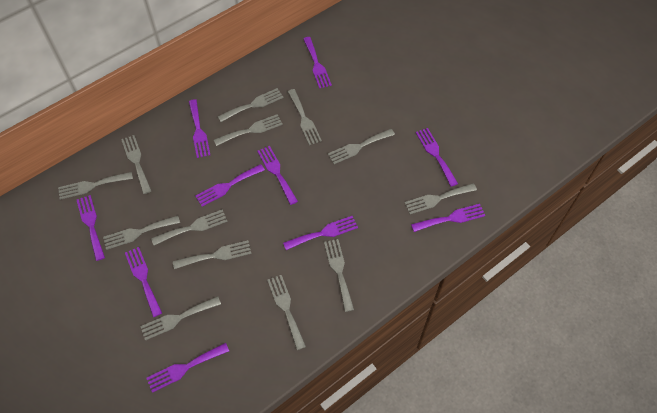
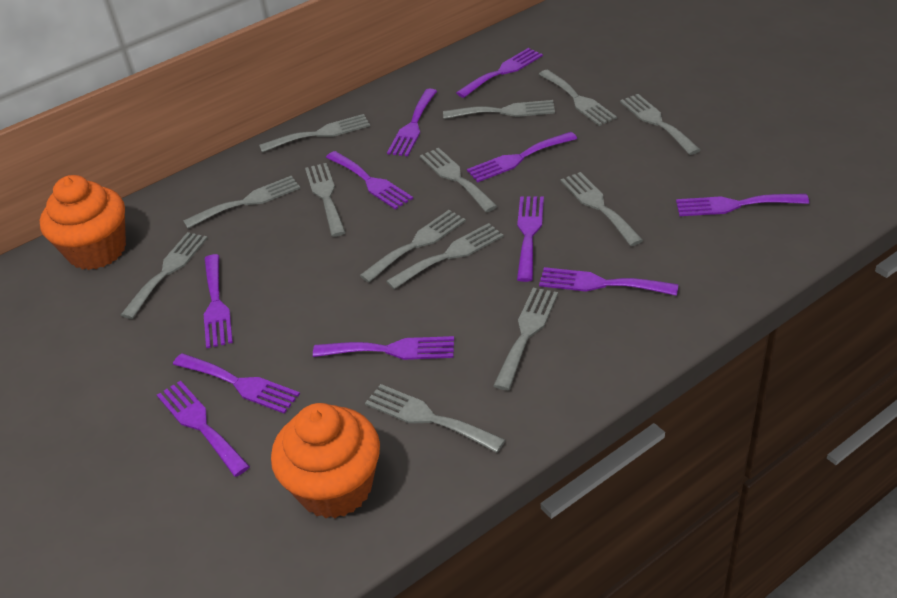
orange cupcake: 0 -> 2
purple fork: 10 -> 11

